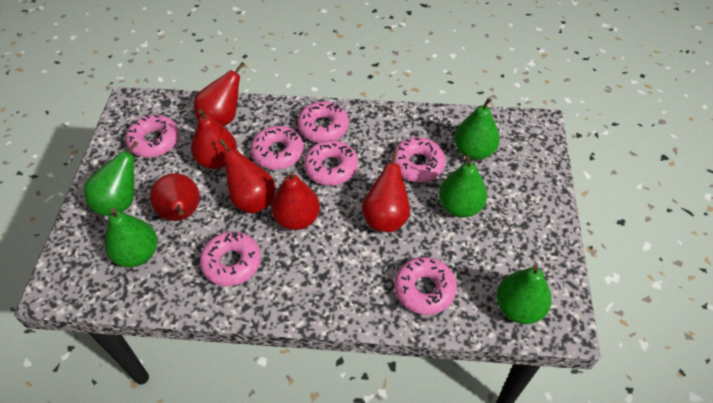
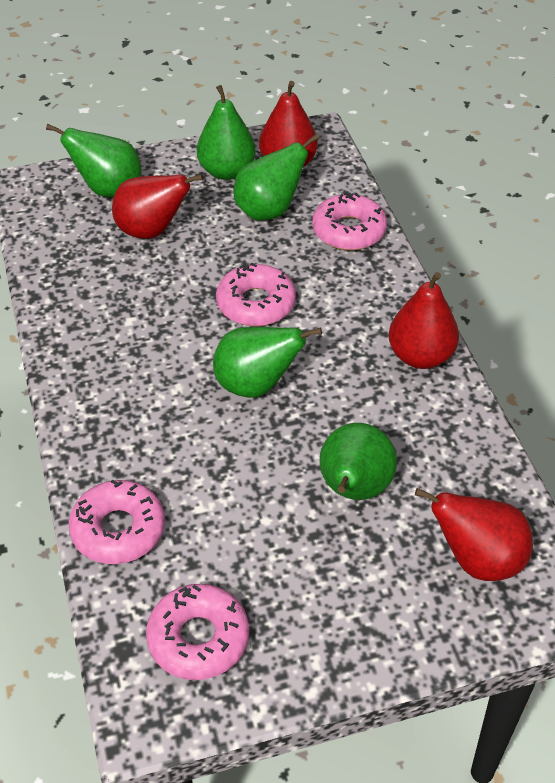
pink donut: 7 -> 4
red pear: 6 -> 4

